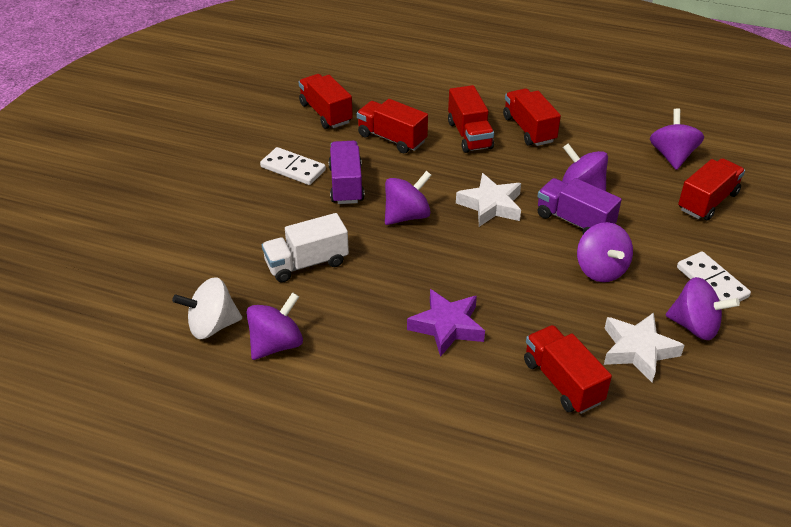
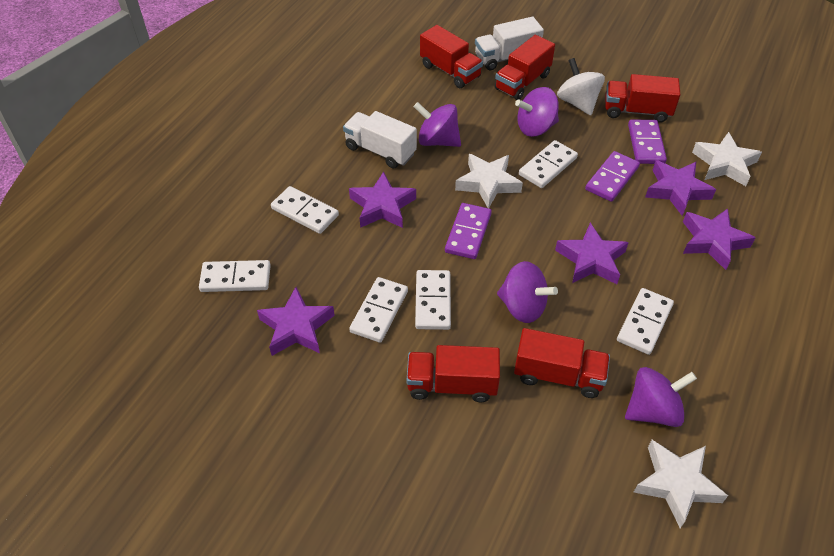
purple domino: 0 -> 3
purple spinning top: 6 -> 4
purple star: 1 -> 5
purple truck: 2 -> 0
red truck: 6 -> 5
white domino: 2 -> 6
white star: 2 -> 3
white truck: 1 -> 2

